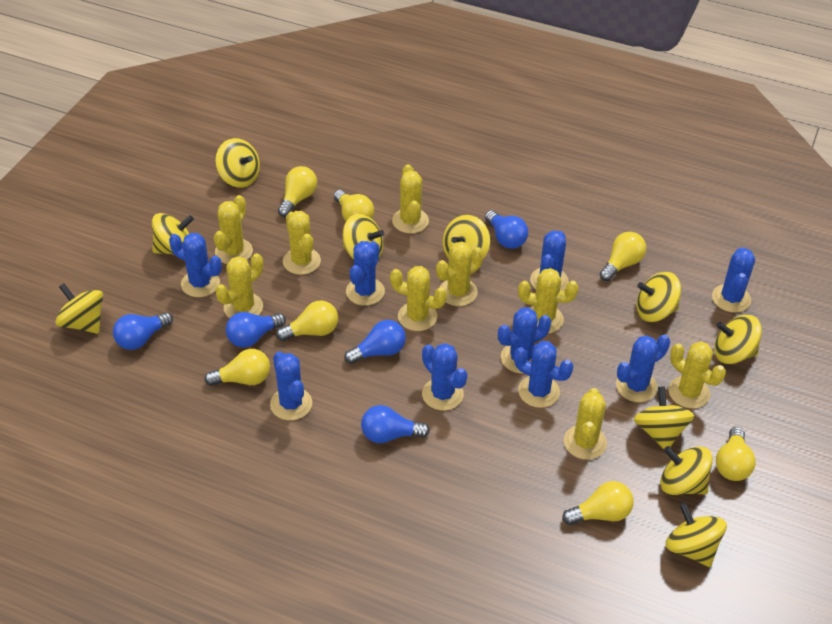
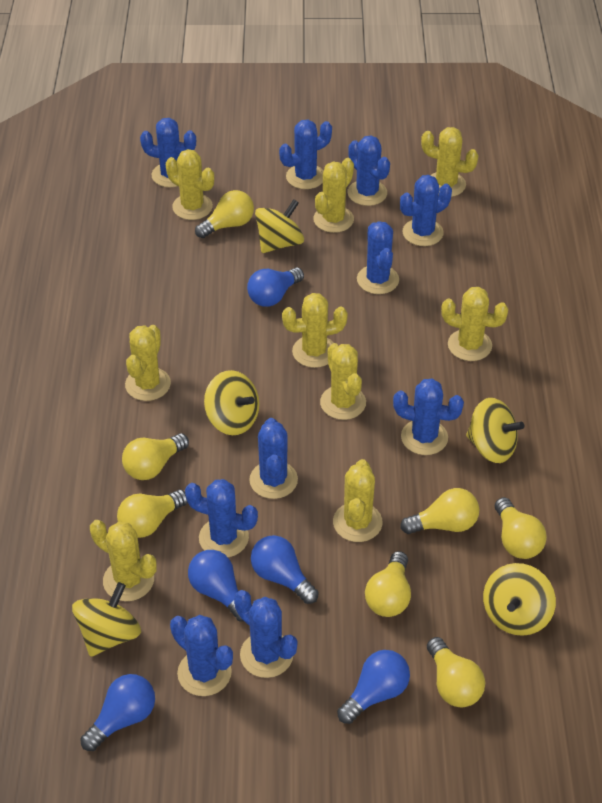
blue cactus: 9 -> 10
yellow spinning top: 10 -> 5

